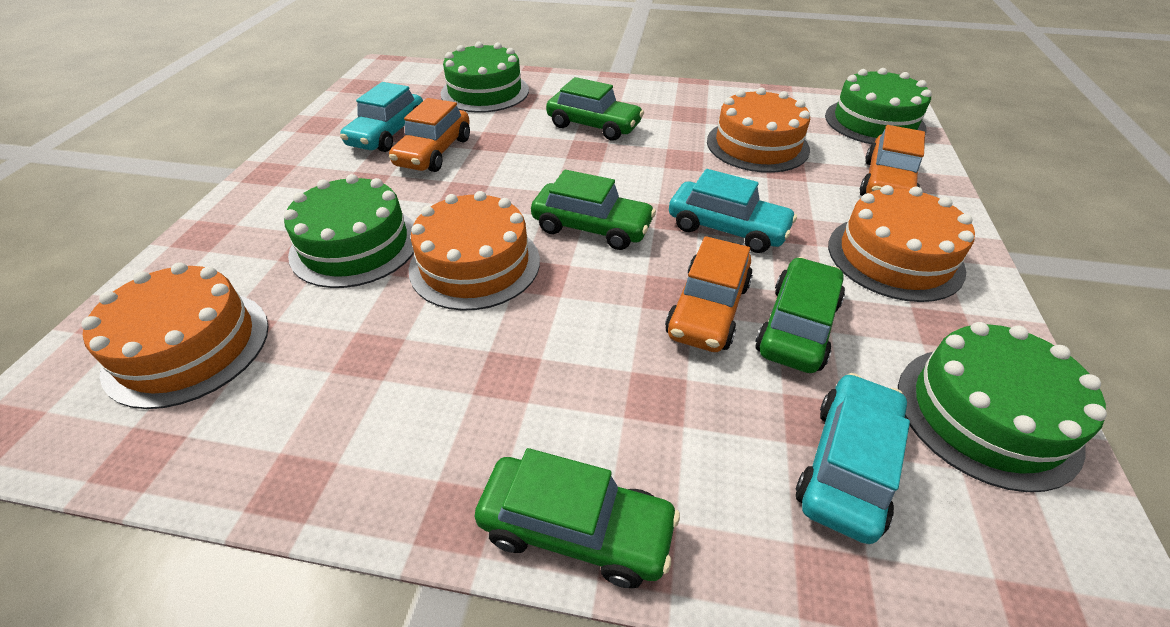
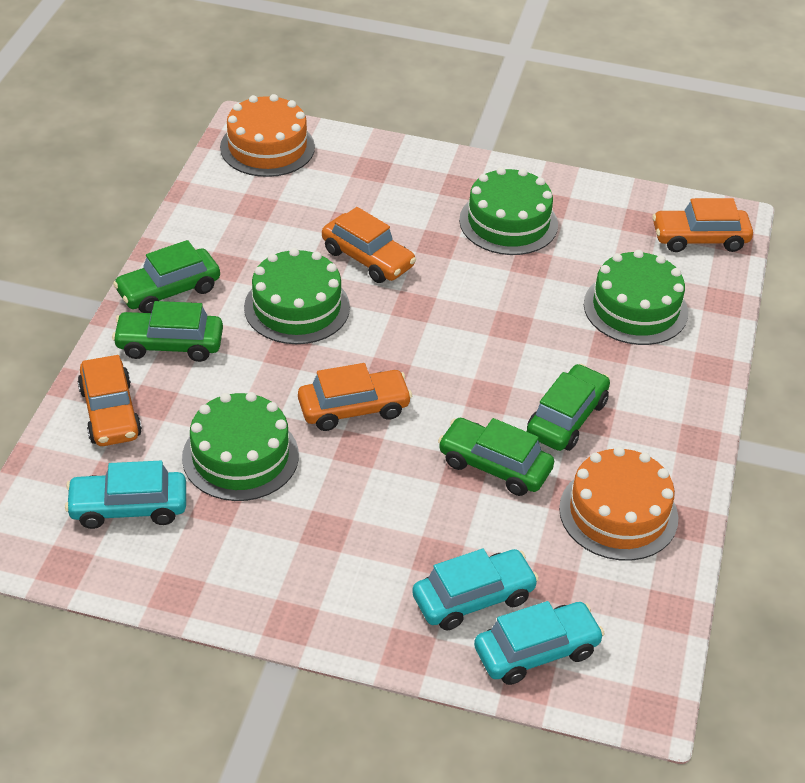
orange cake: 4 -> 2
orange car: 3 -> 4

